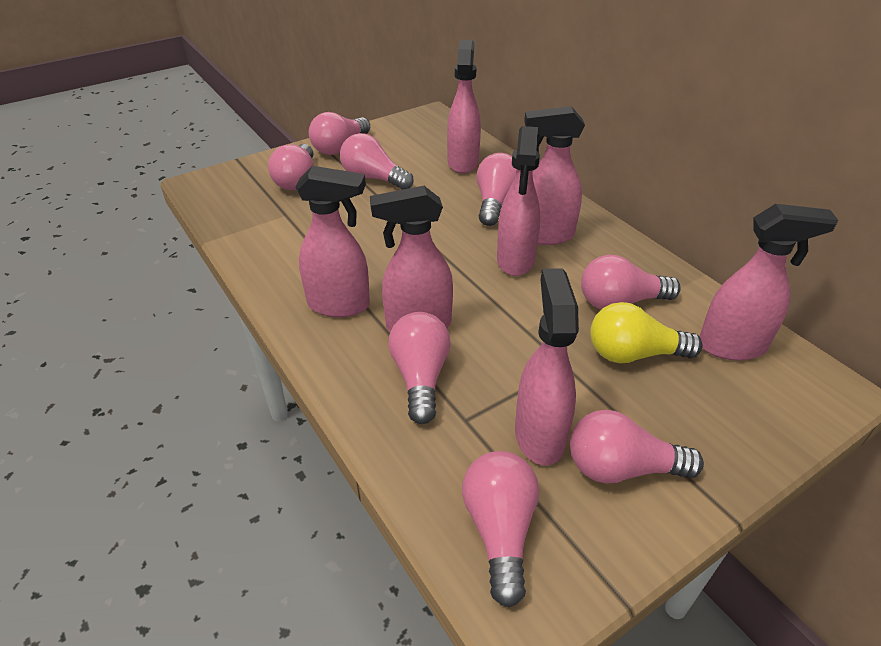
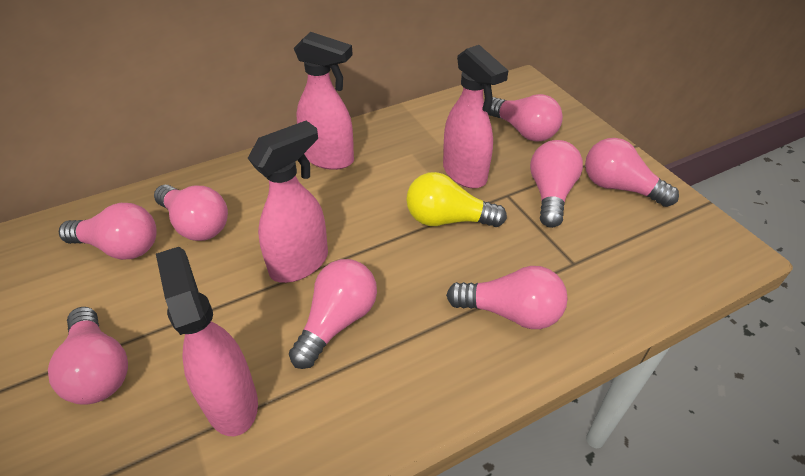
pink spray bottle: 7 -> 4

